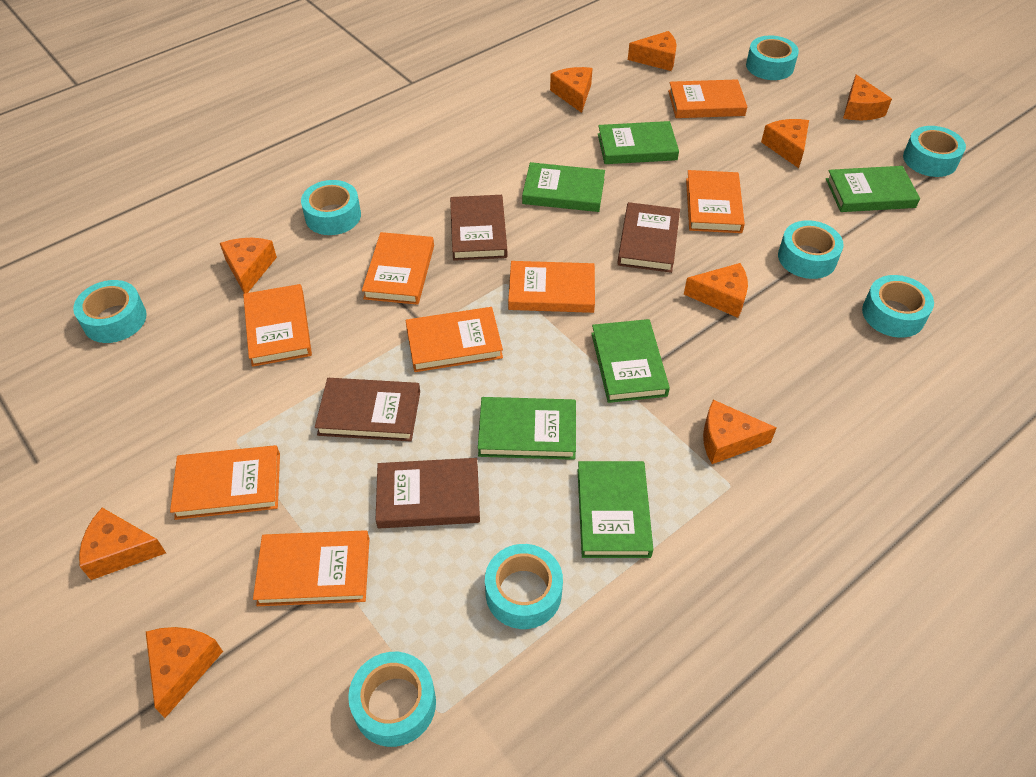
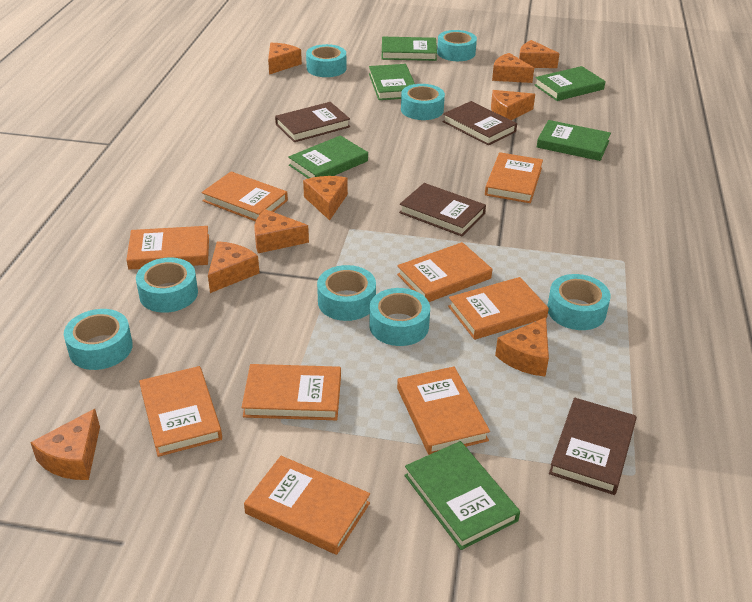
orange book: 8 -> 9

